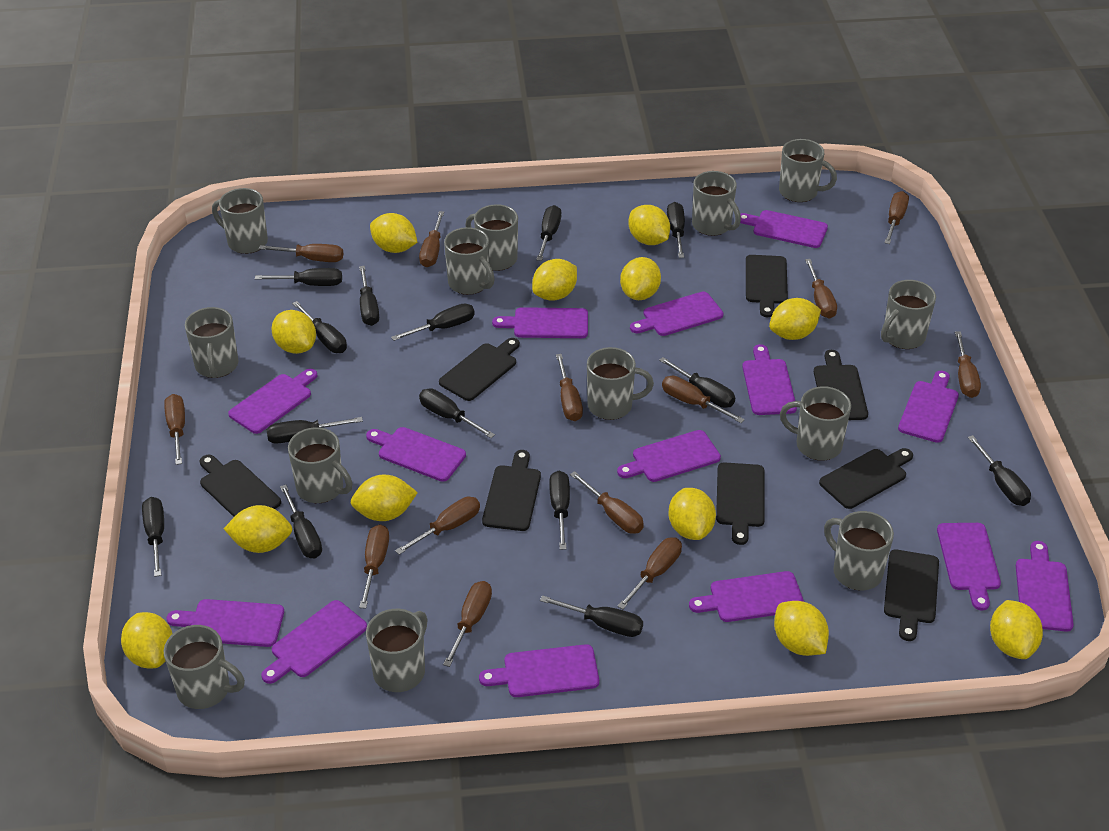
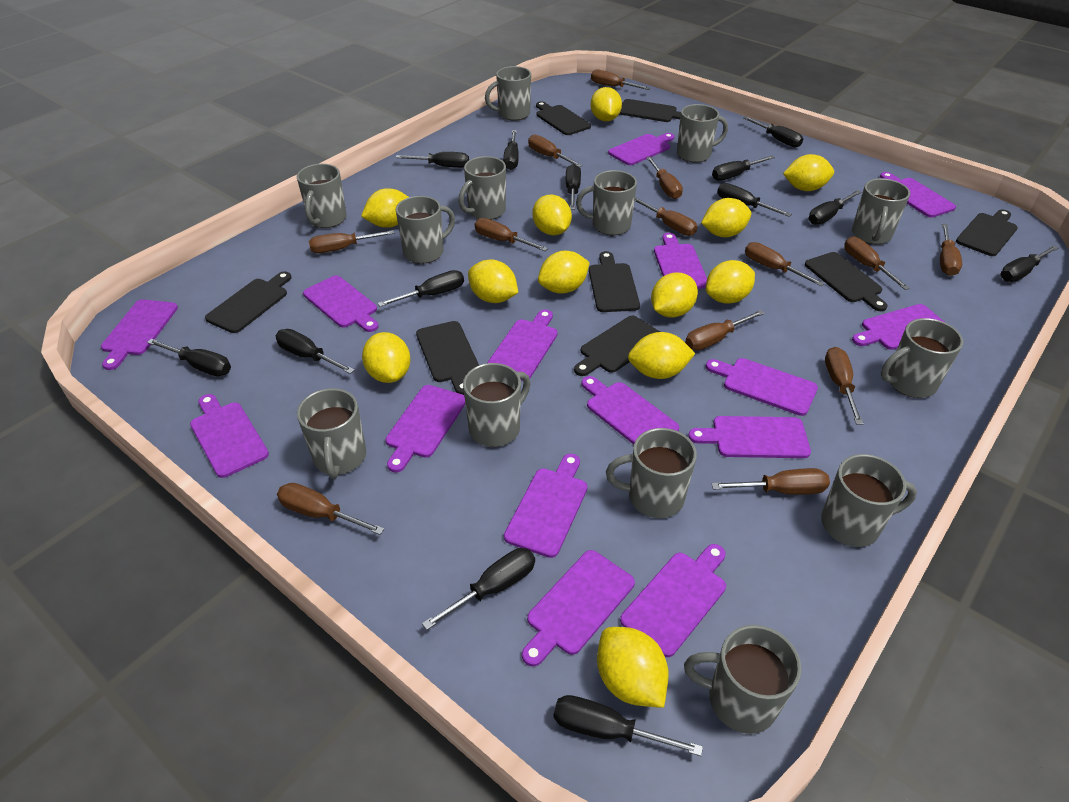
black screwdriver: 14 -> 13
purple cutting board: 14 -> 15

